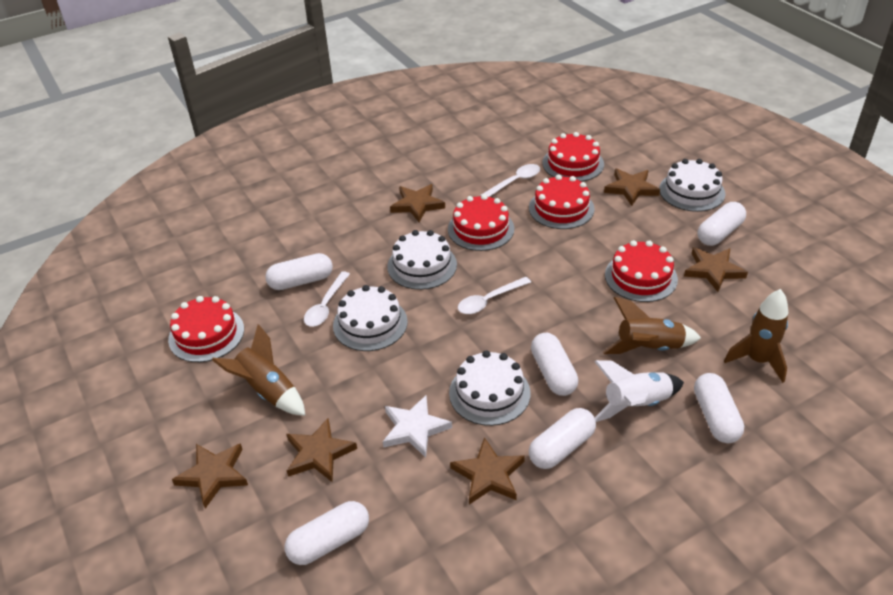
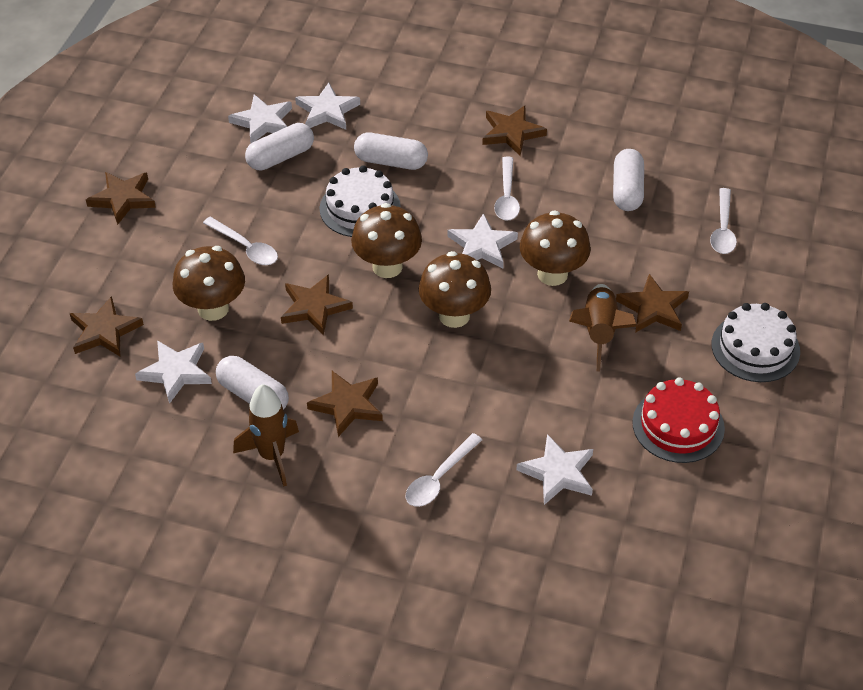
brown mushroom: 0 -> 4
brown rocket: 3 -> 2
red cake: 5 -> 1
white cake: 4 -> 2
white capsule: 6 -> 4
white rocket: 1 -> 0
white spoon: 3 -> 4
white star: 1 -> 5

